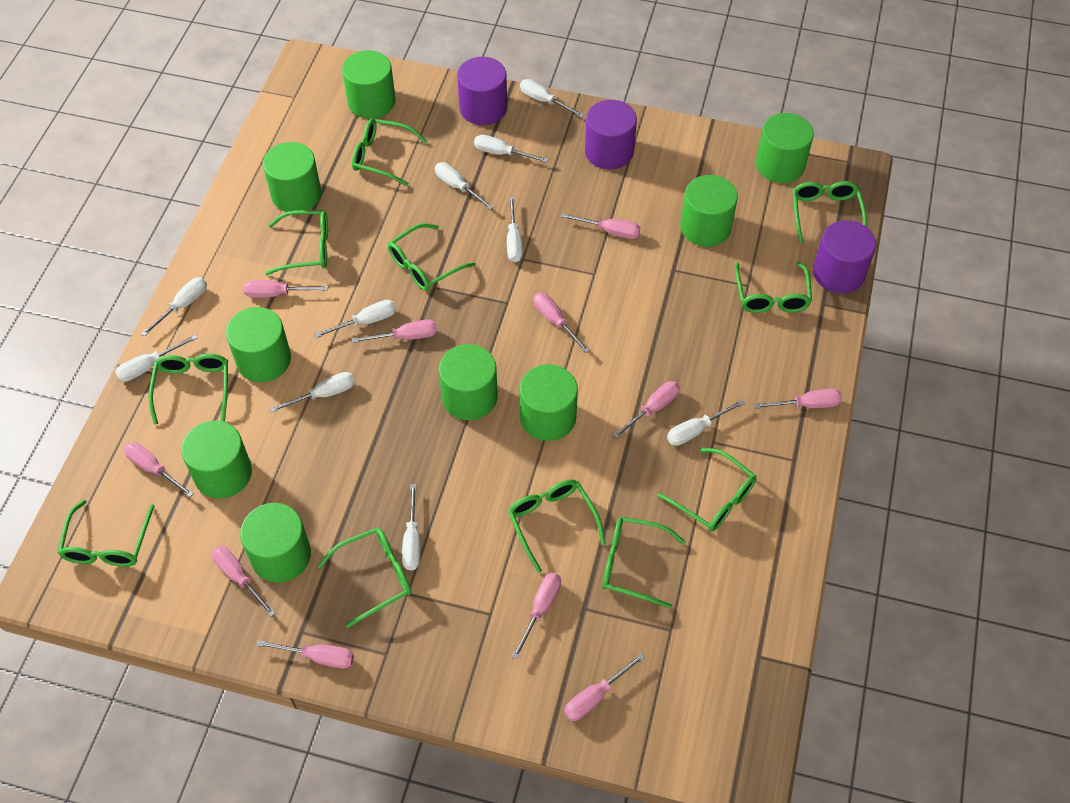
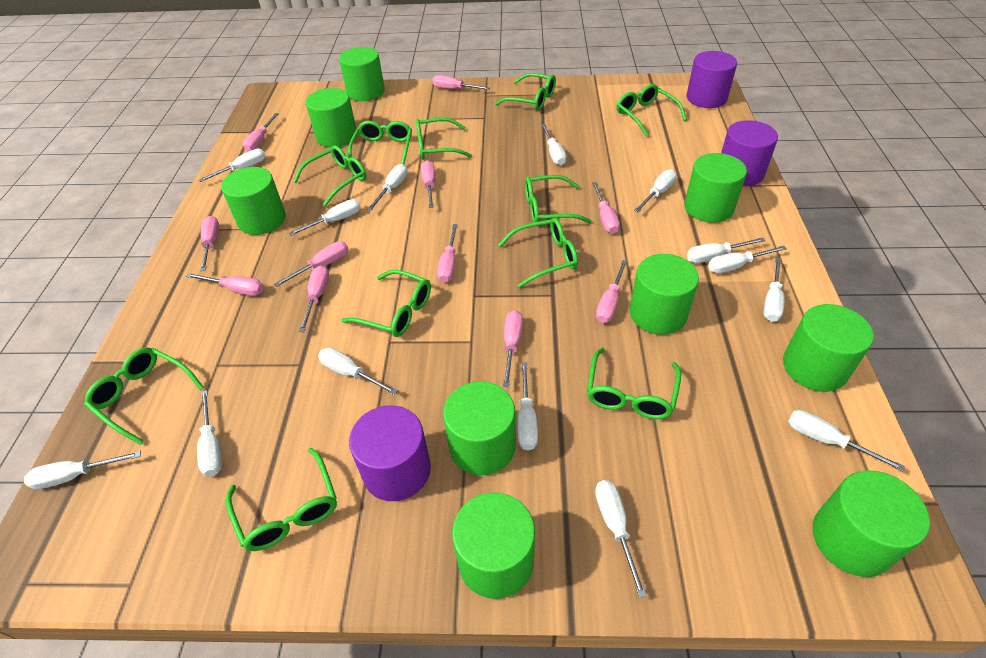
white screwdriver: 10 -> 14

